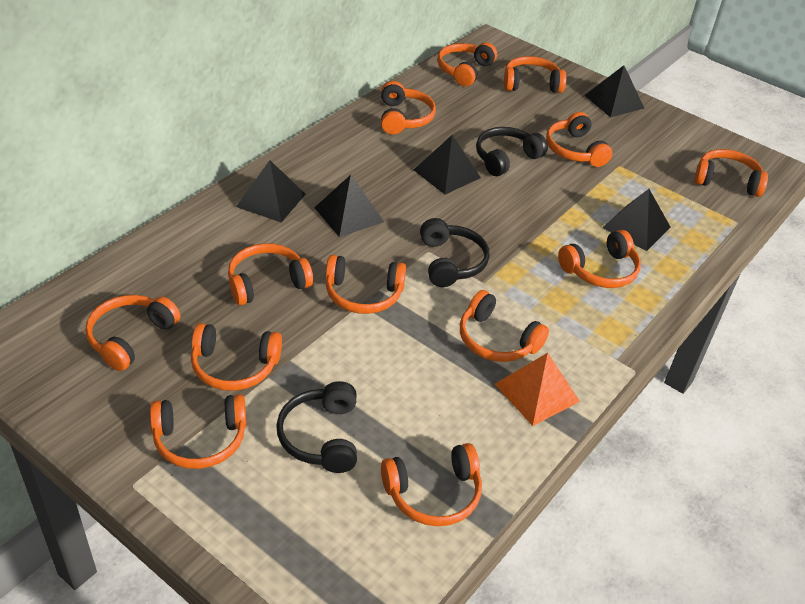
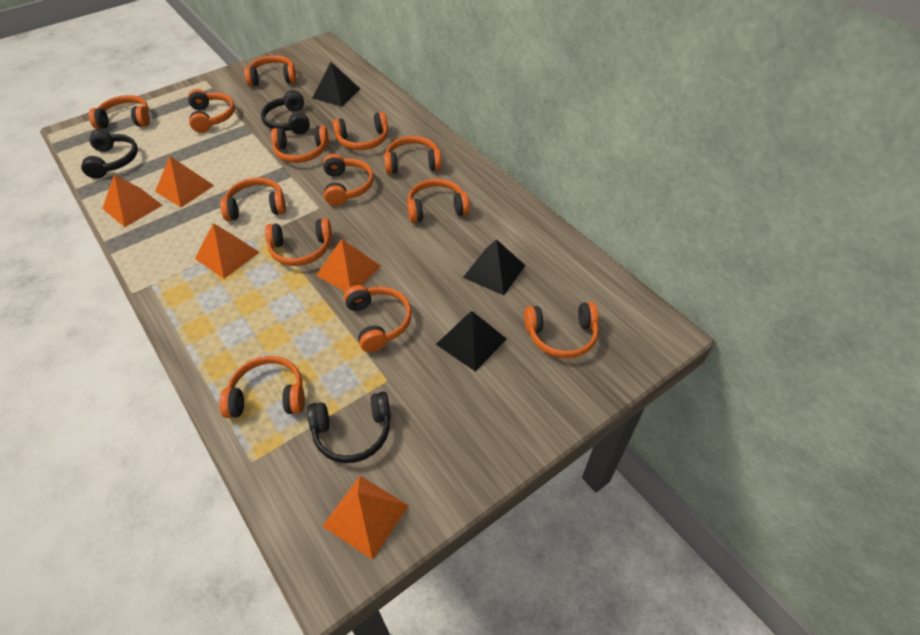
black pyramid: 5 -> 3
orange pyramid: 1 -> 5

